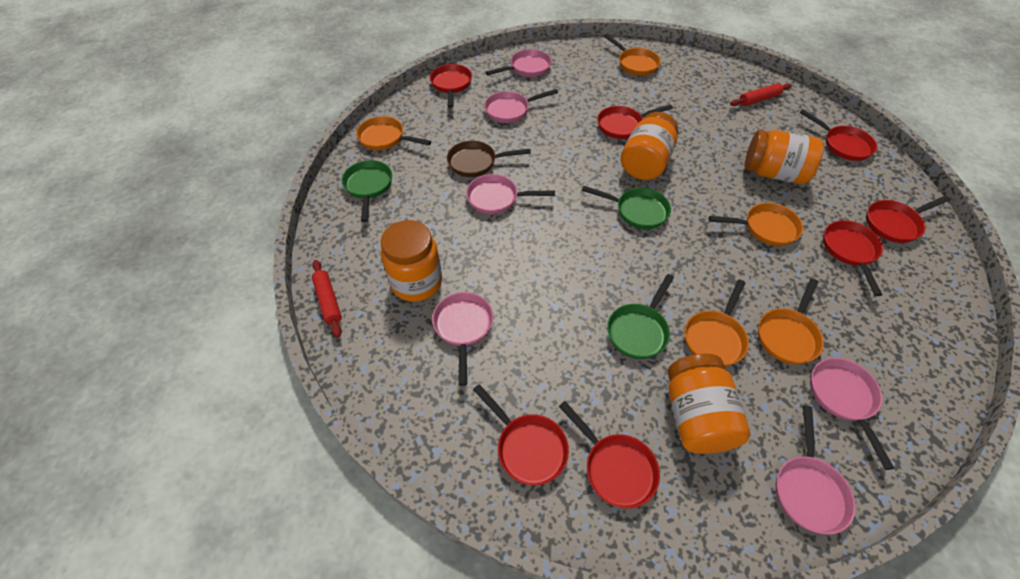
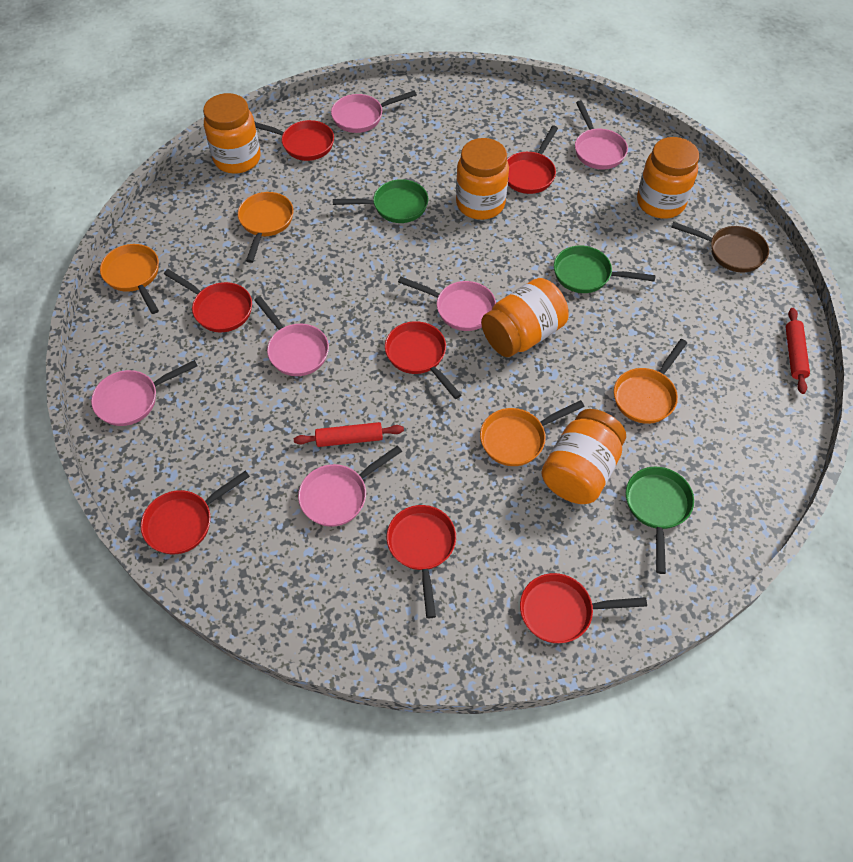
orange jar: 4 -> 5
orange pan: 5 -> 4

